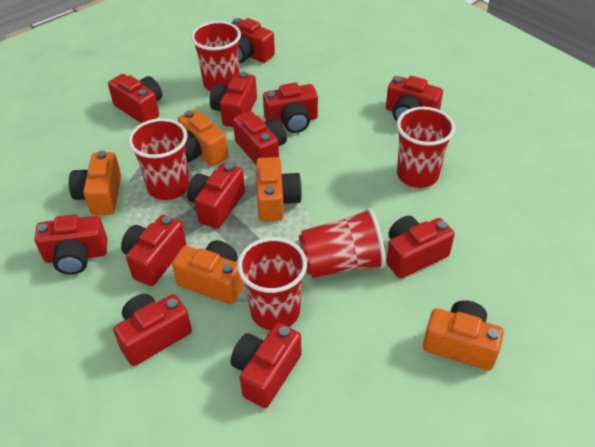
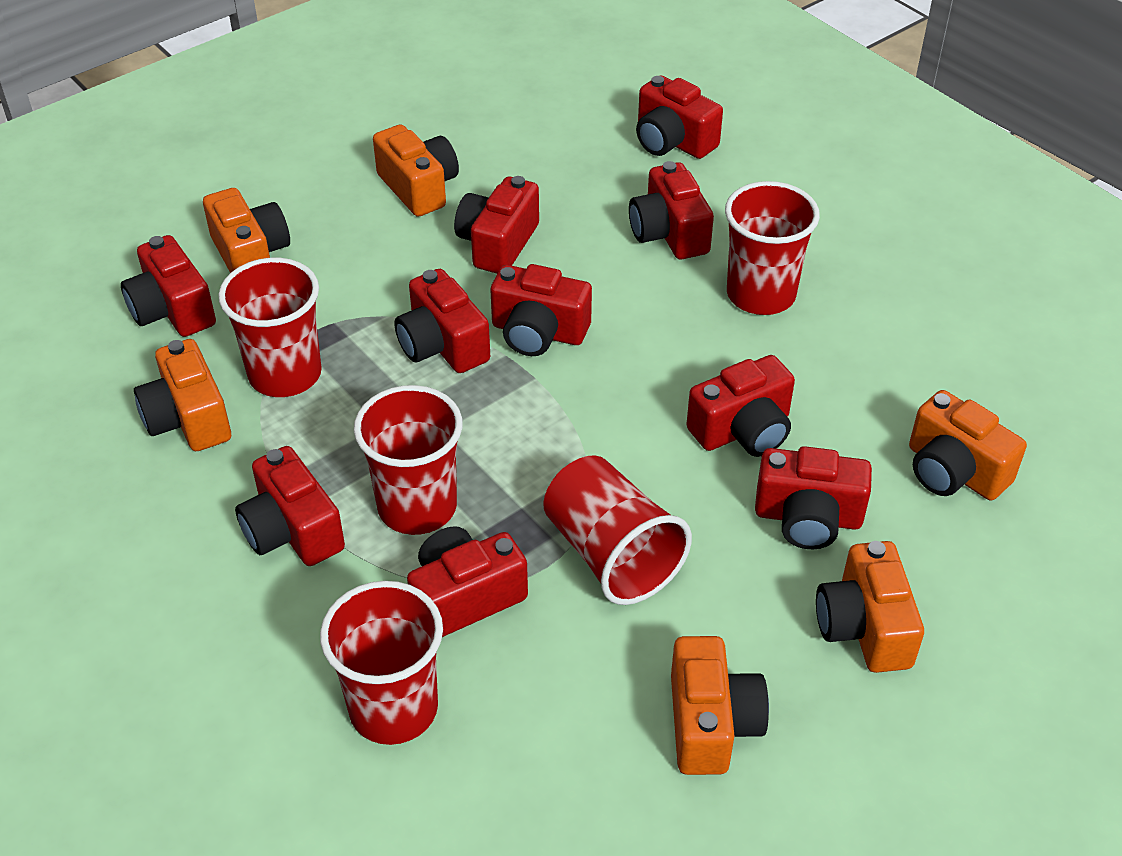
orange camera: 5 -> 6
red camera: 12 -> 10

